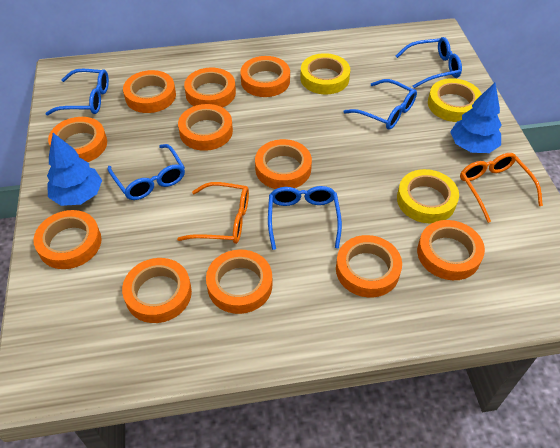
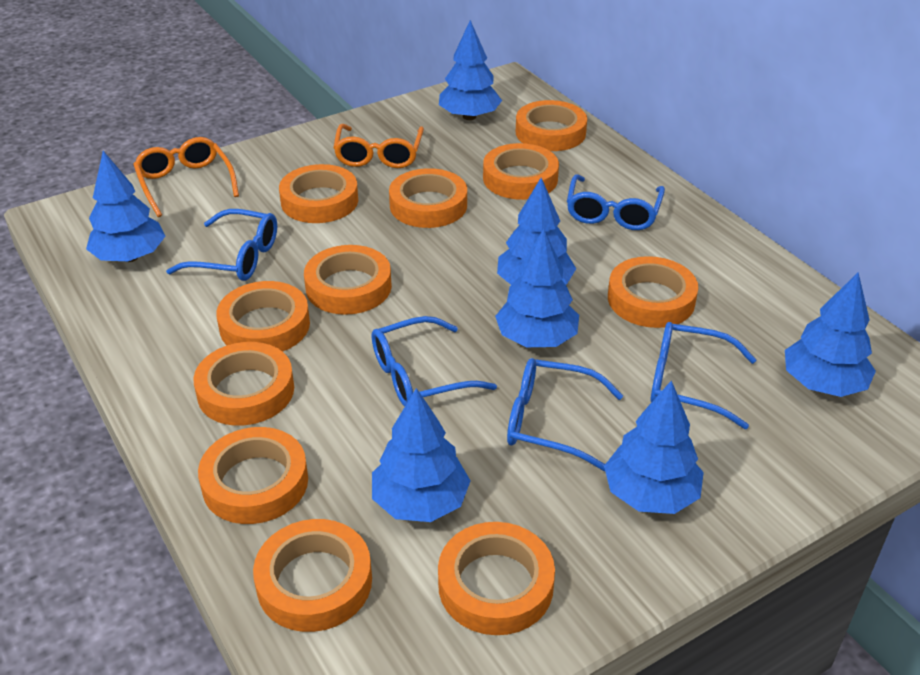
blue tree: 2 -> 7
yellow tape: 3 -> 0

